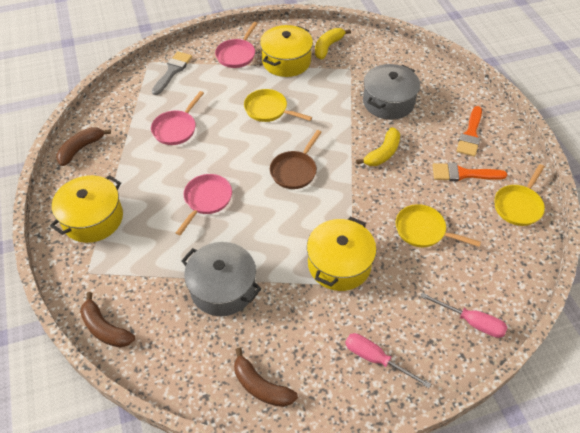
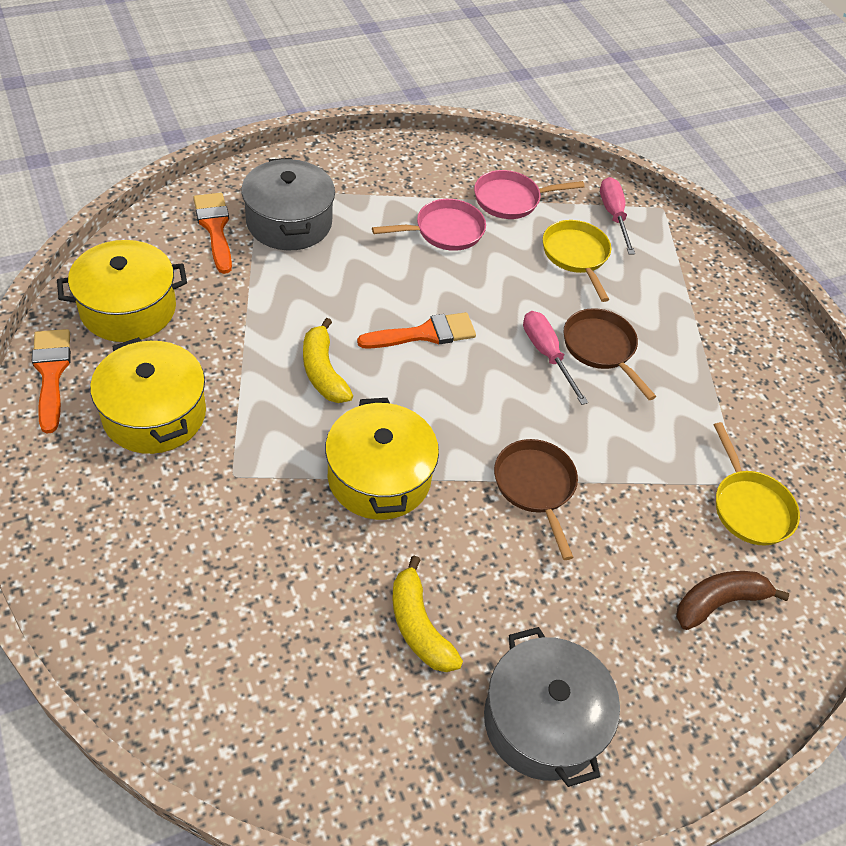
brown banana: 3 -> 1
brown pan: 1 -> 2
grey brush: 1 -> 0
orange brush: 2 -> 3
pink pan: 3 -> 2
yellow pan: 3 -> 2

